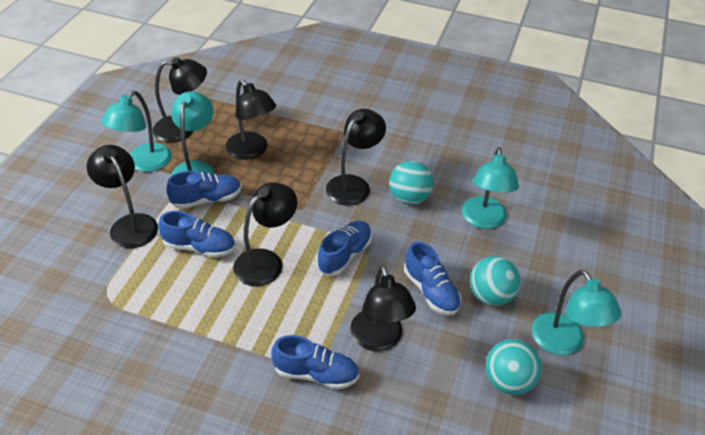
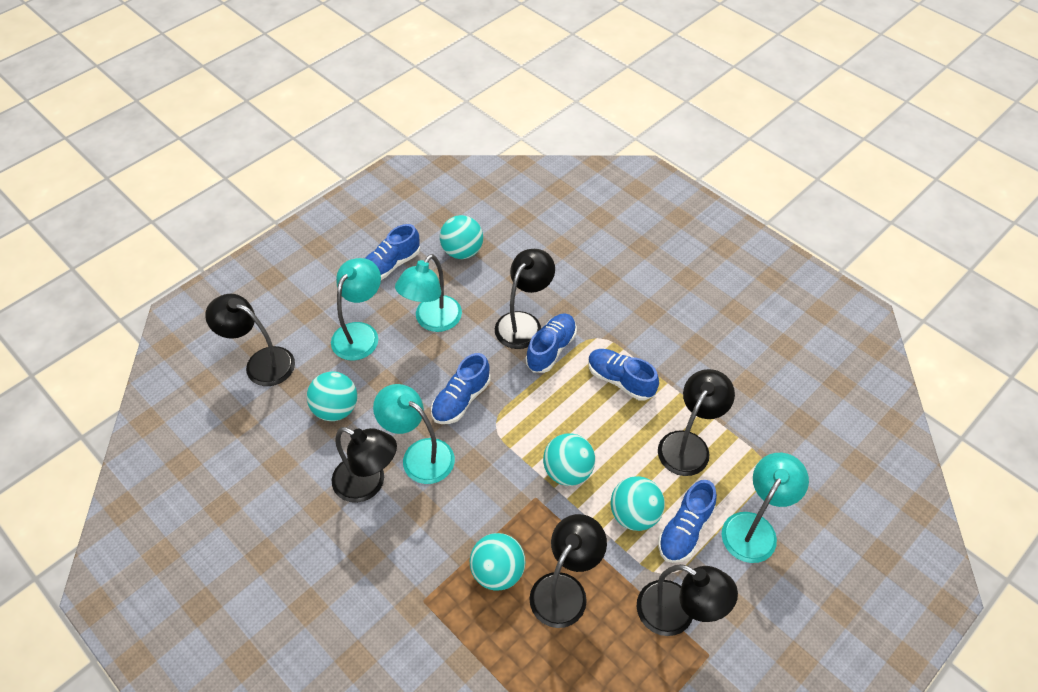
turquoise ball: 3 -> 5

